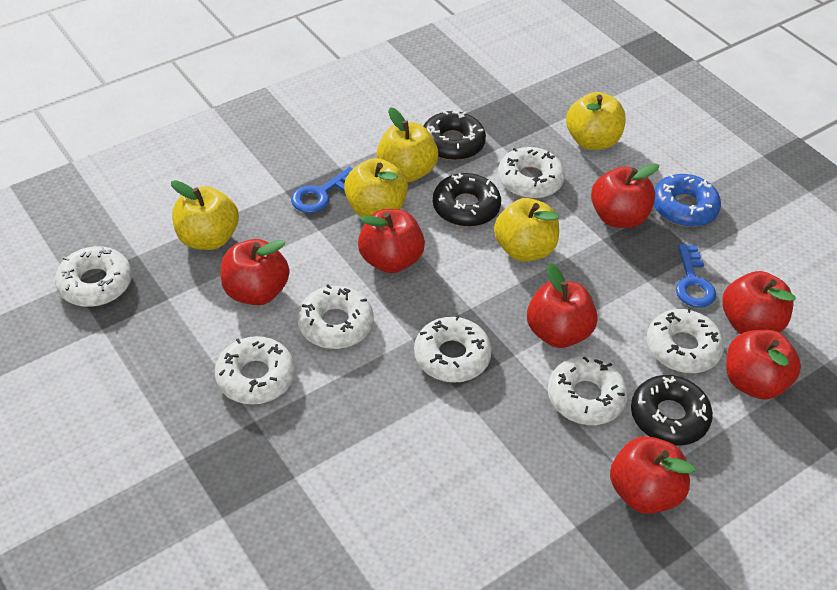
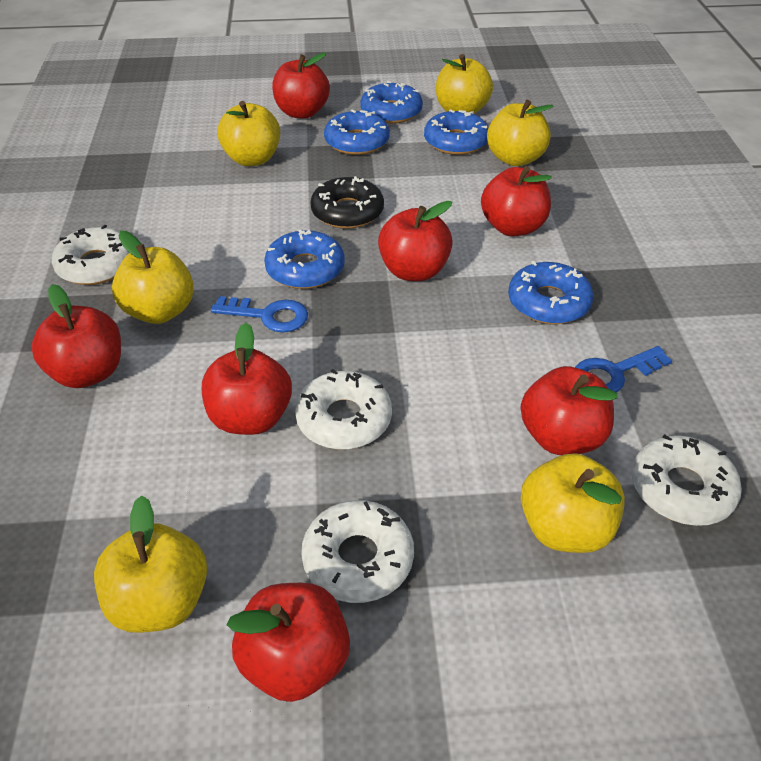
black donut: 3 -> 1
blue donut: 1 -> 5
white donut: 7 -> 4
yellow apple: 5 -> 6

